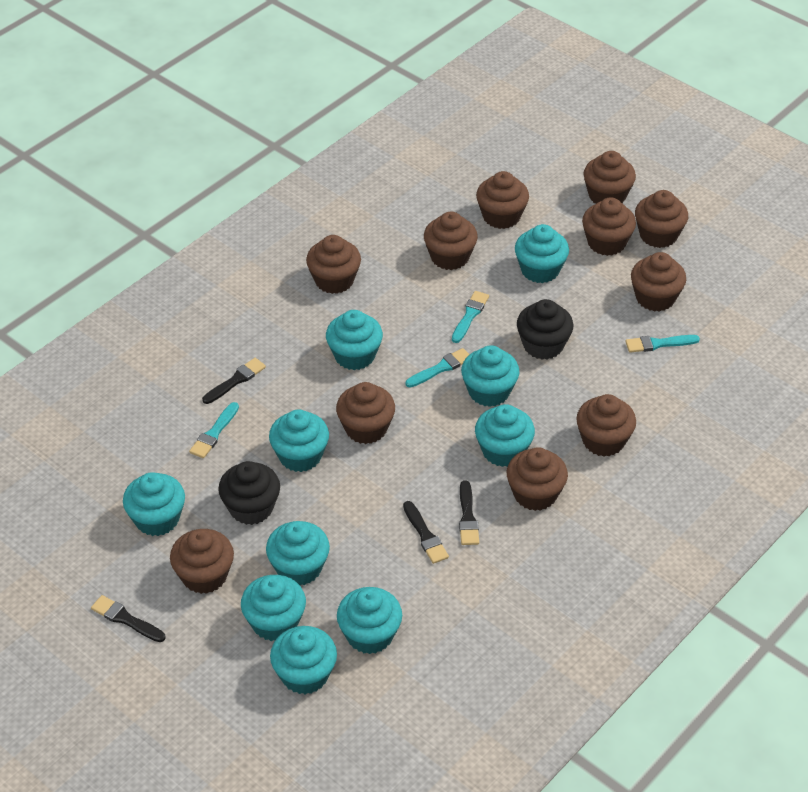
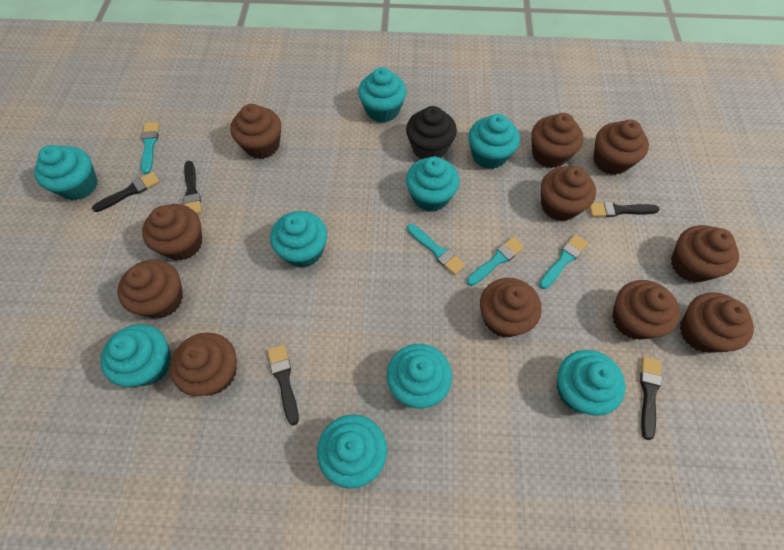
black brush: 4 -> 5
black cupcake: 2 -> 1
turquoise cupcake: 10 -> 9

